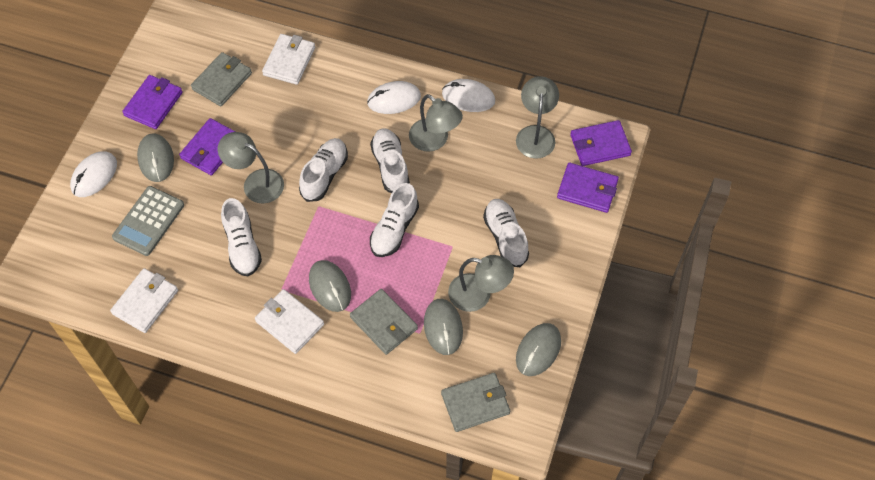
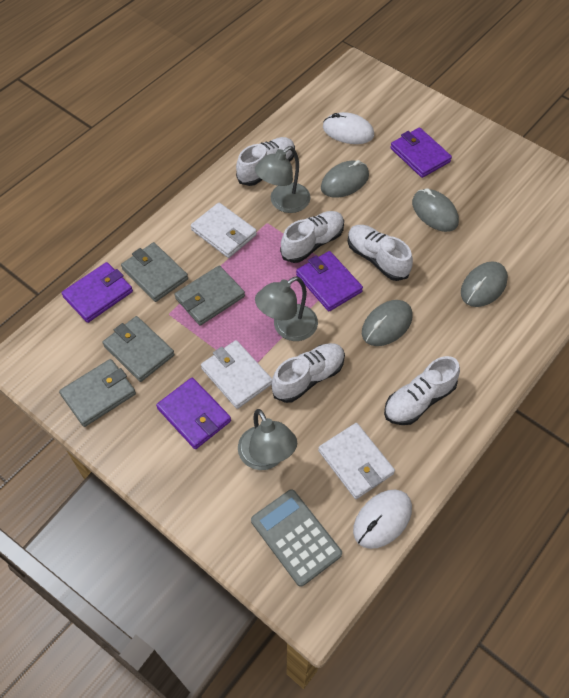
grey lamp: 4 -> 3
grey wallet: 3 -> 4
white mouse: 3 -> 2

